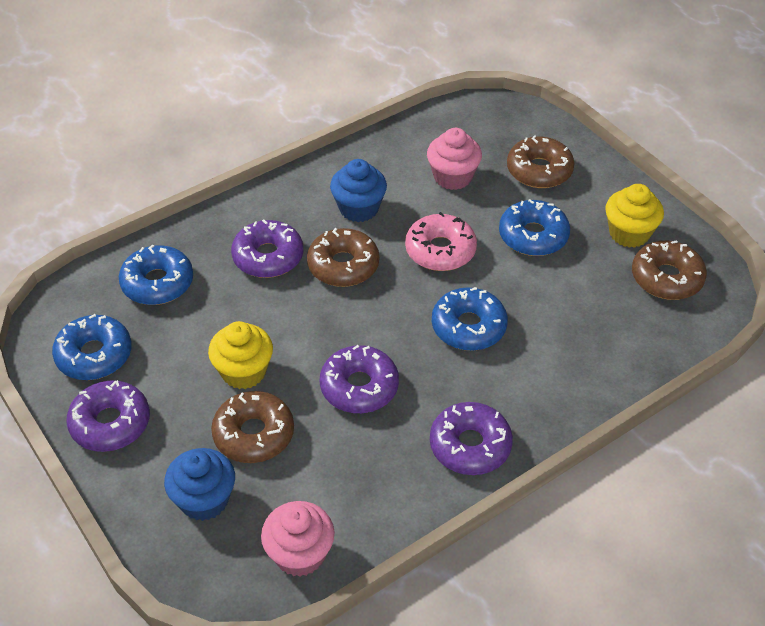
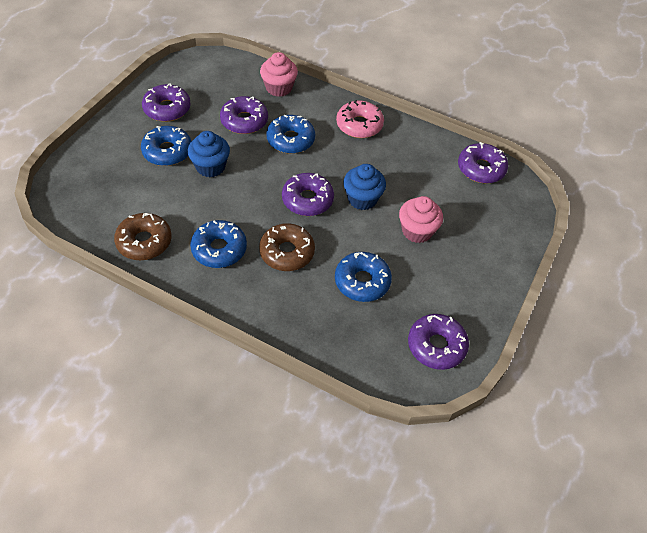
brown donut: 4 -> 2
purple donut: 4 -> 5
yellow cupcake: 2 -> 0

